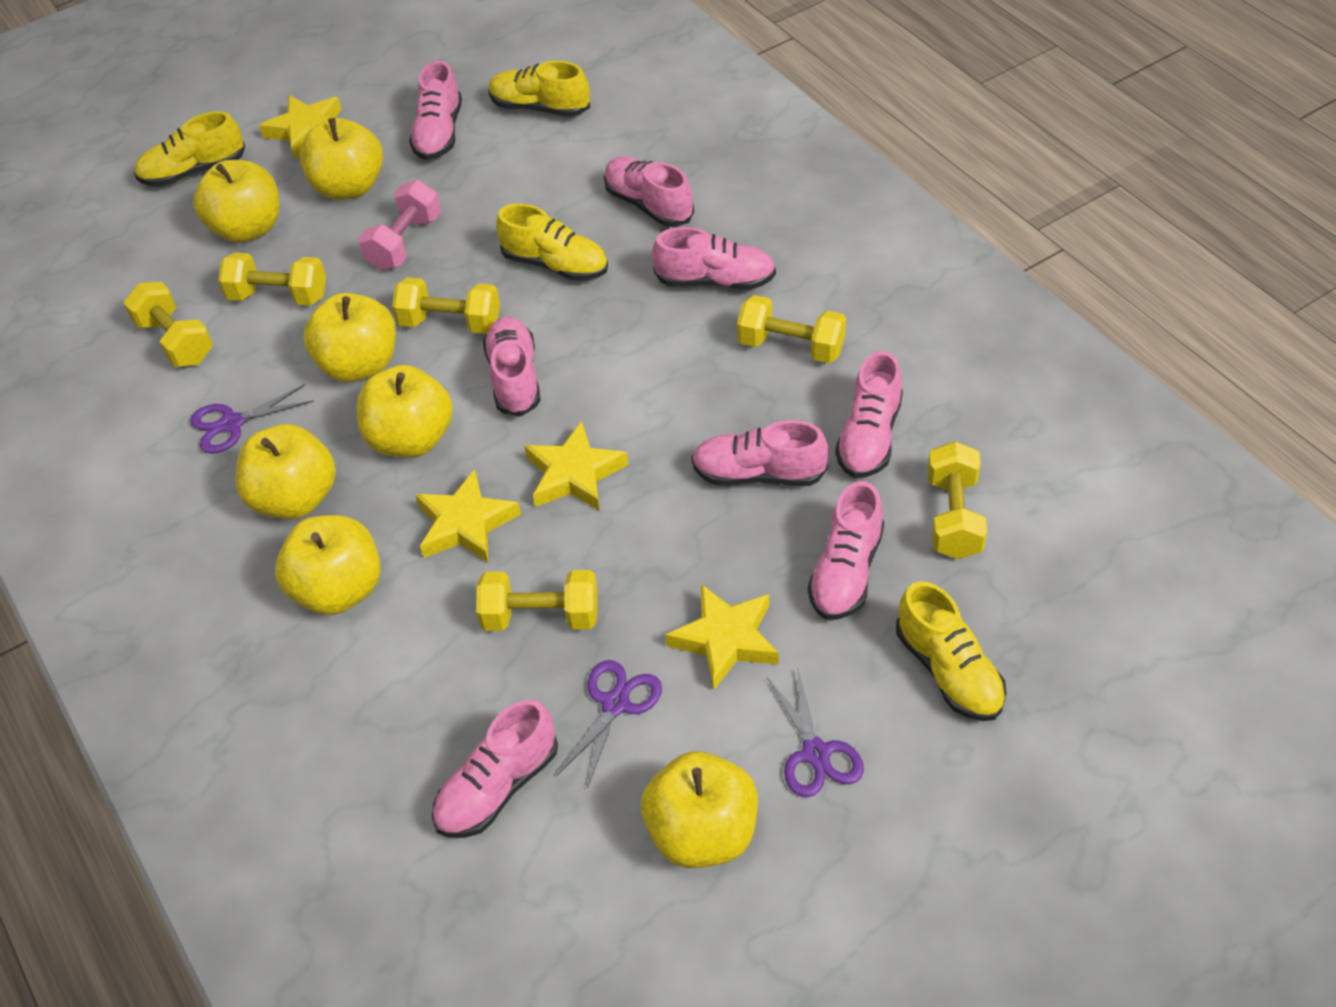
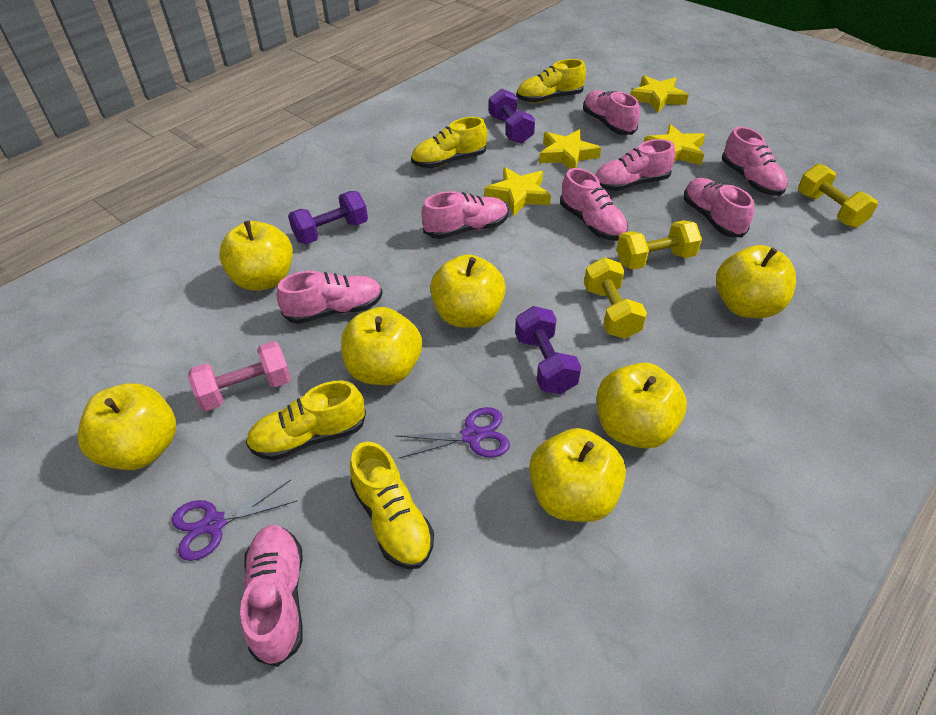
purple dumbbell: 0 -> 3
purple scissors: 3 -> 2
yellow dumbbell: 6 -> 3

